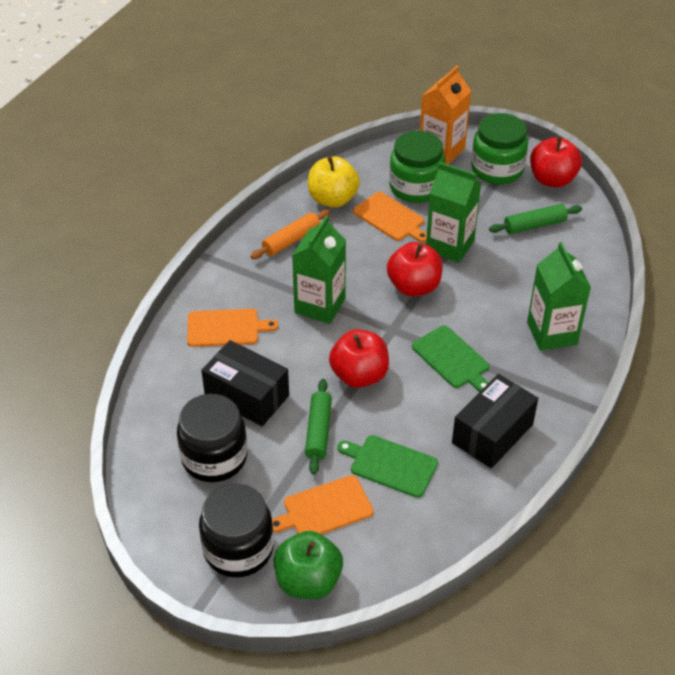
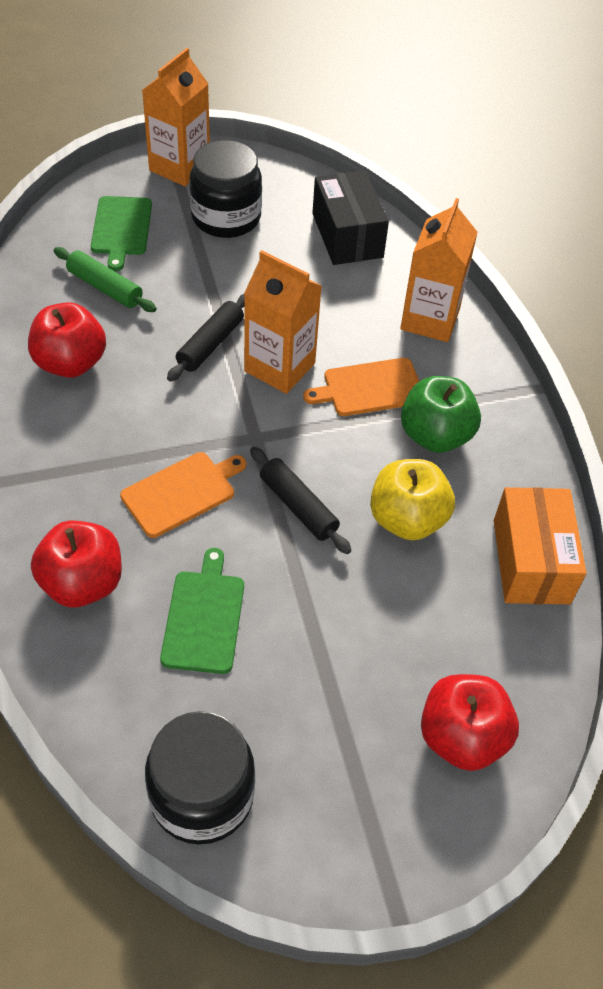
black box: 2 -> 1
black rolling pin: 0 -> 2
green carton: 3 -> 0
green jar: 2 -> 0
green rolling pin: 2 -> 1
orange box: 0 -> 1
orange carton: 1 -> 3
orange cutting board: 3 -> 2
orange rolling pin: 1 -> 0

